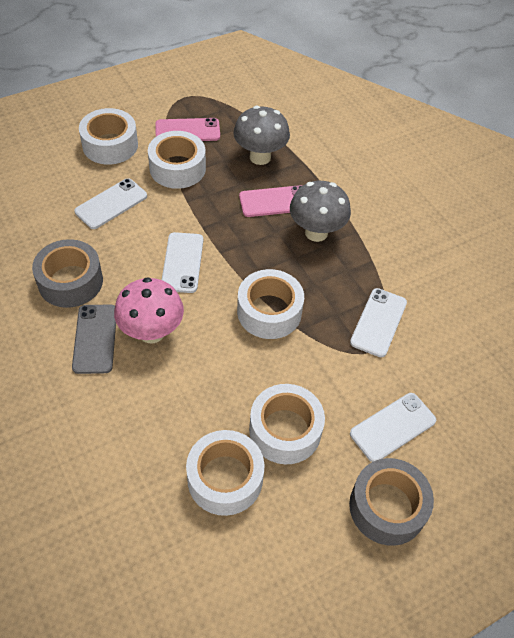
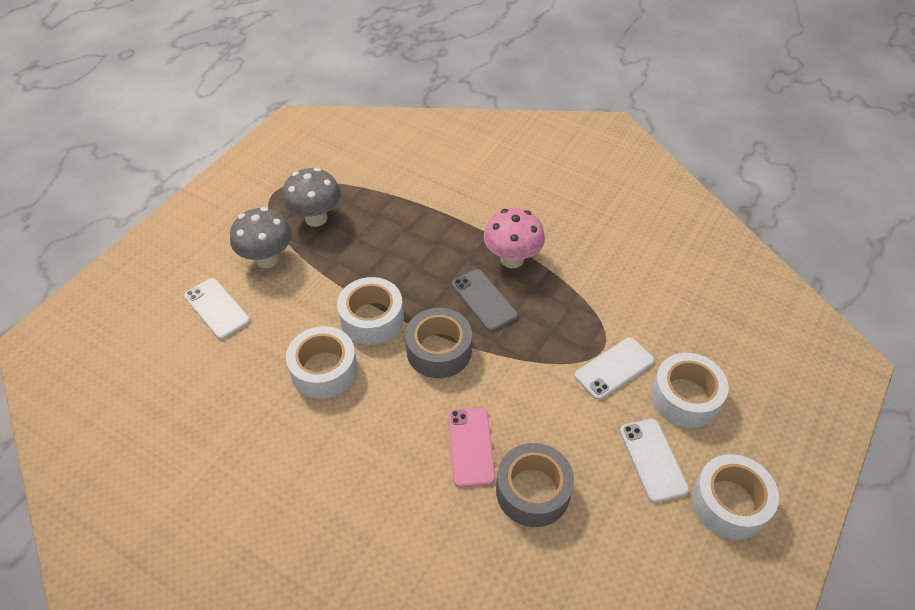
pink phone: 2 -> 1
white phone: 4 -> 3
white tape: 5 -> 4

